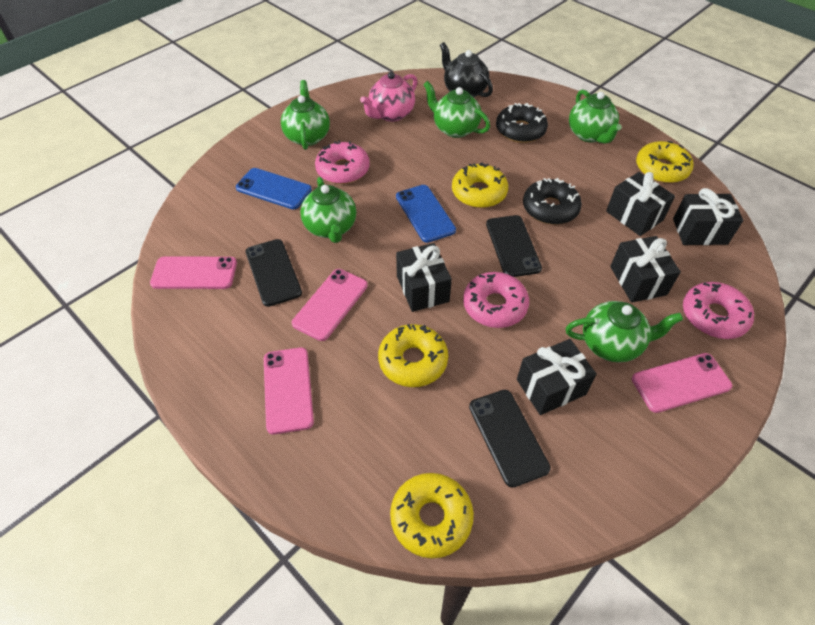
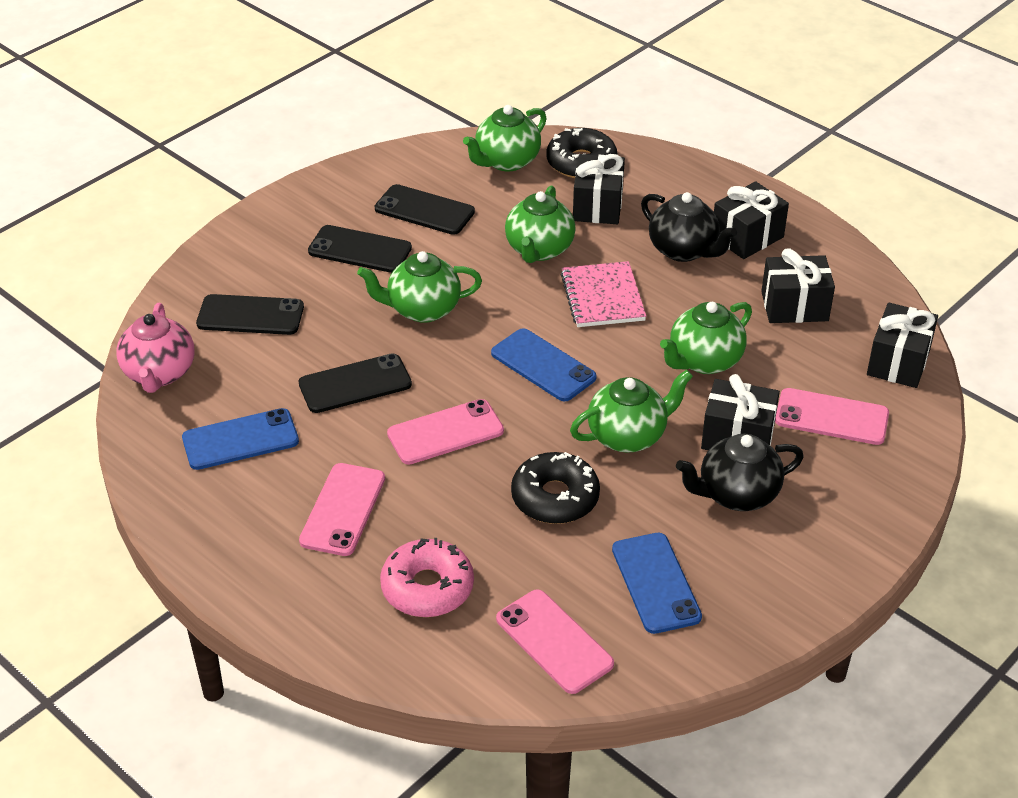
black phone: 3 -> 4
black teapot: 1 -> 2
blue phone: 2 -> 3
pink donut: 3 -> 1
pink notebook: 0 -> 1
yellow donut: 4 -> 0

